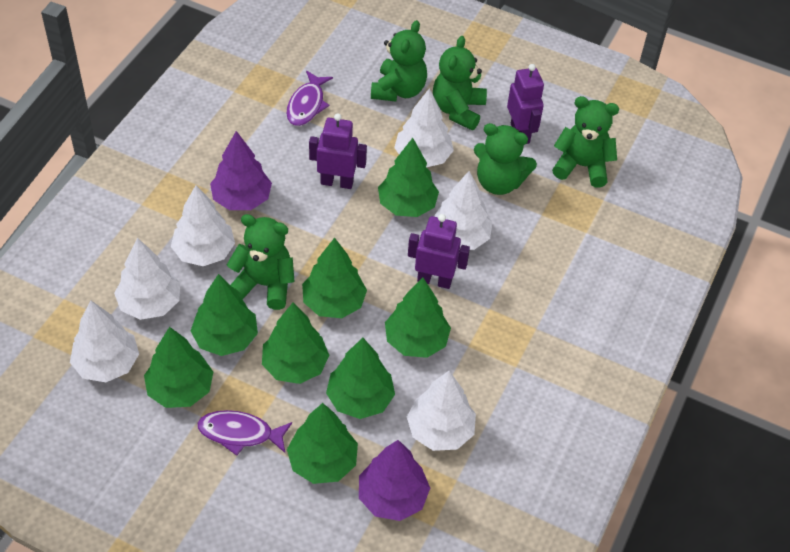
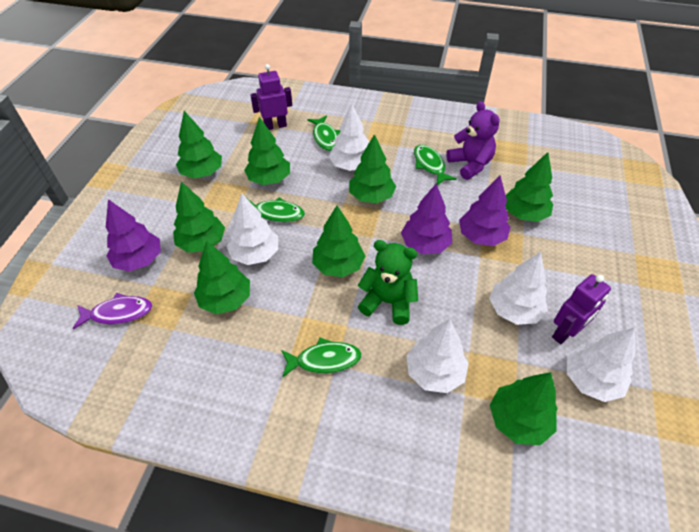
green fish: 0 -> 4
green teddy bear: 5 -> 1
purple fish: 2 -> 1
purple robot: 3 -> 2
purple teddy bear: 0 -> 1
purple tree: 2 -> 3
white tree: 6 -> 5

